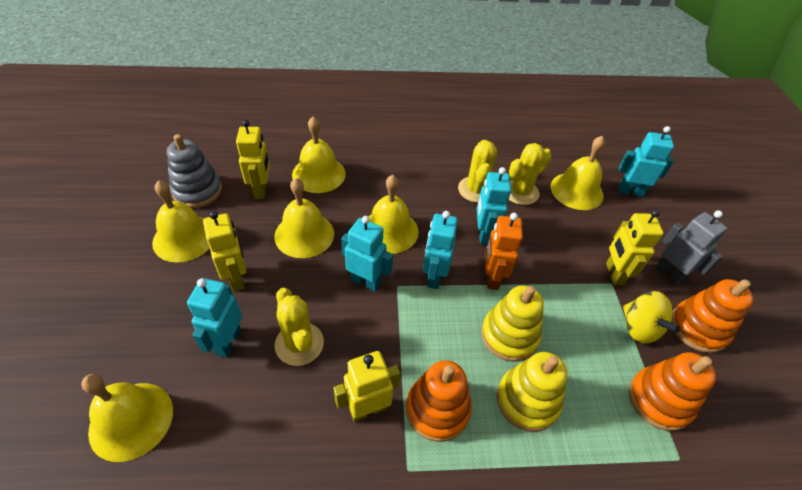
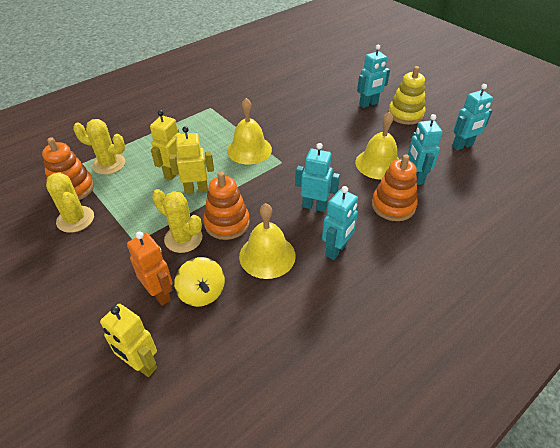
grey robot: 1 -> 0
grey stacking toy: 1 -> 0
yellow bell: 6 -> 3
yellow robot: 4 -> 3
yellow stacking toy: 2 -> 1

